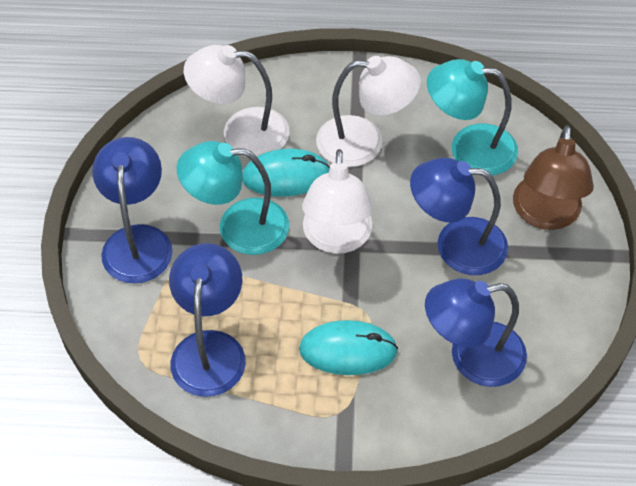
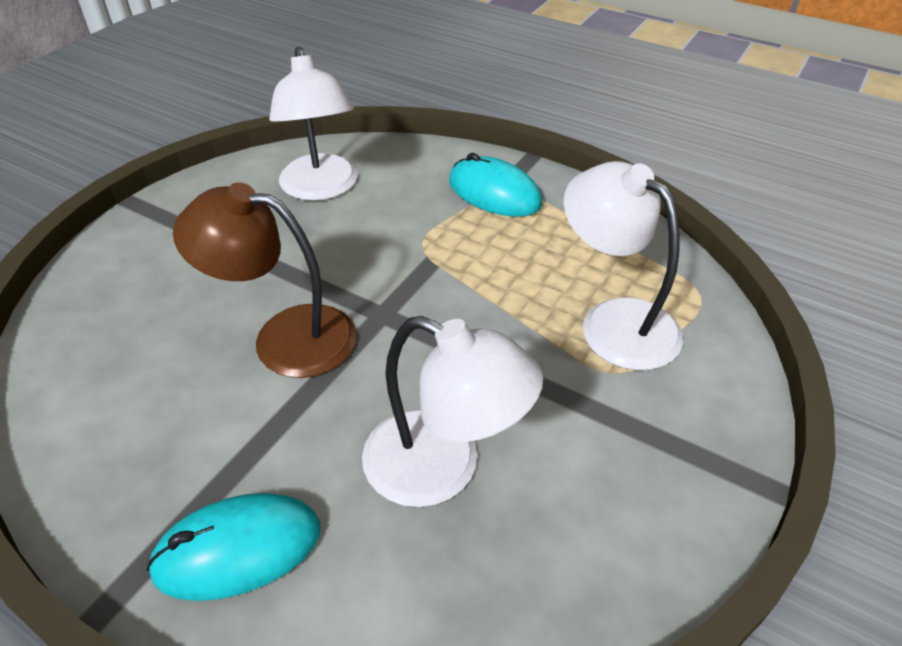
blue lamp: 4 -> 0
turquoise lamp: 2 -> 0

